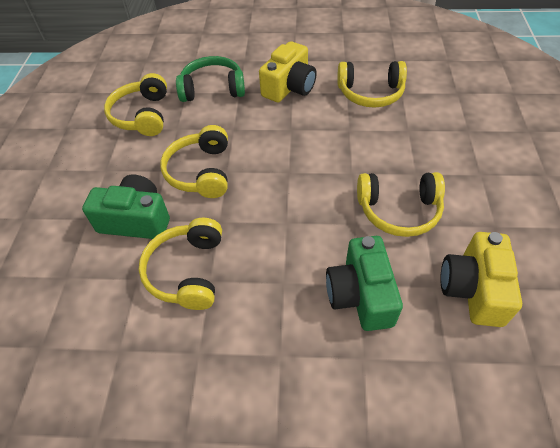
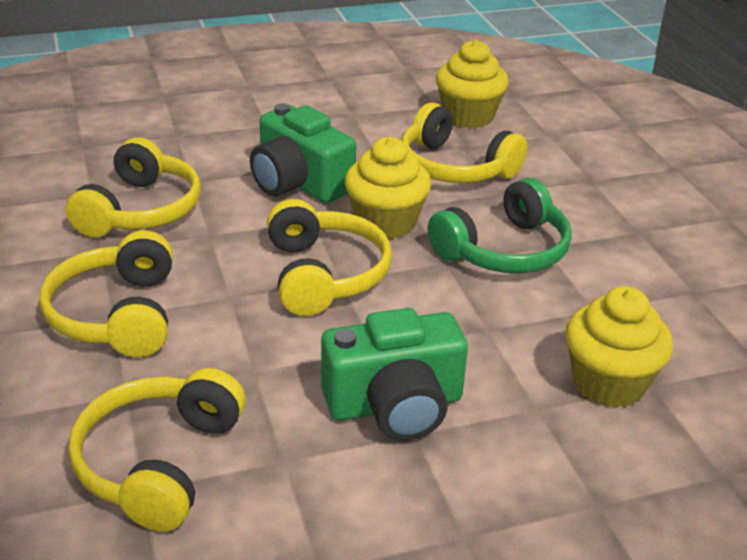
yellow camera: 2 -> 0
yellow cupcake: 0 -> 3

